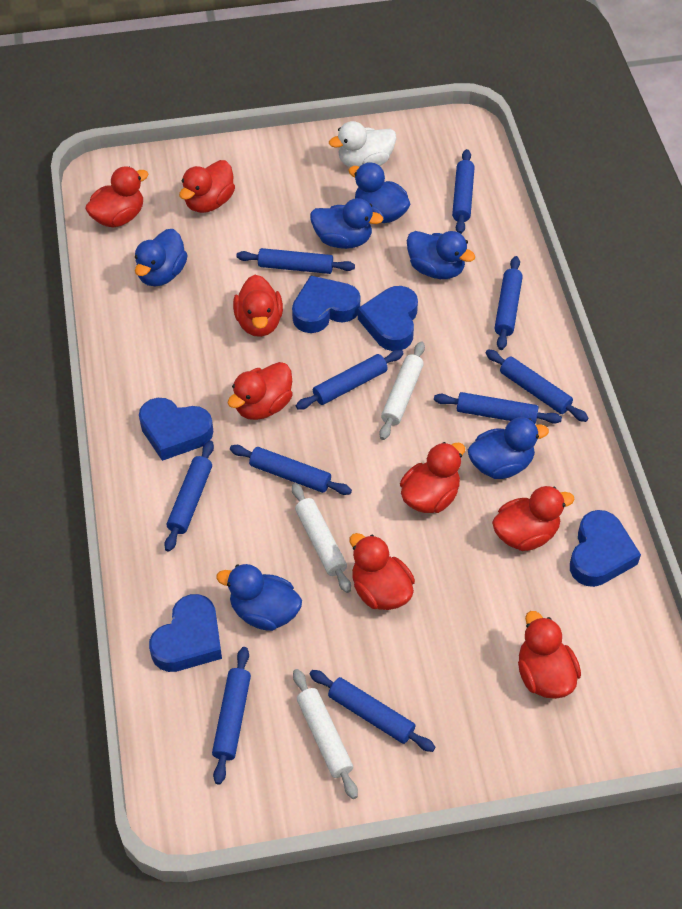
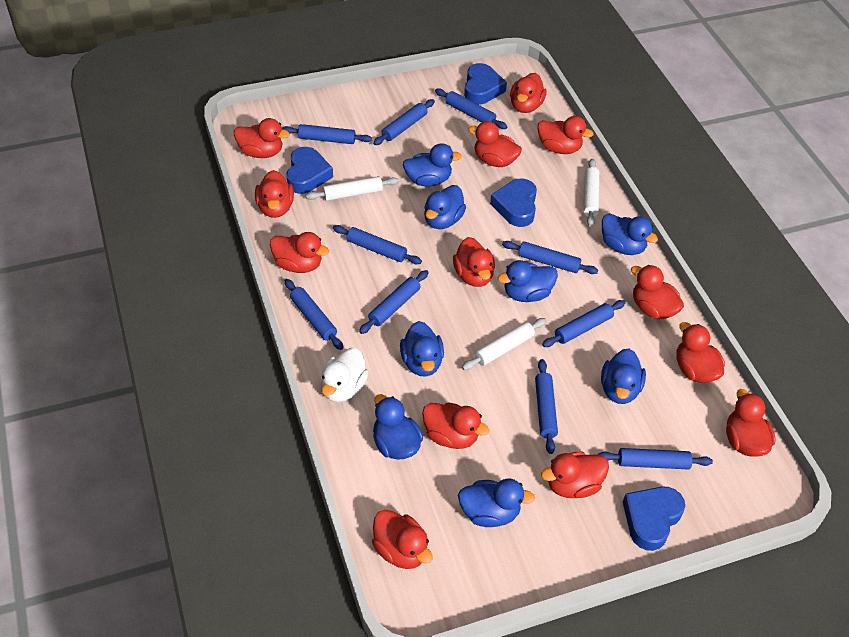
blue duck: 6 -> 8
blue heart: 5 -> 4
red duck: 8 -> 13

